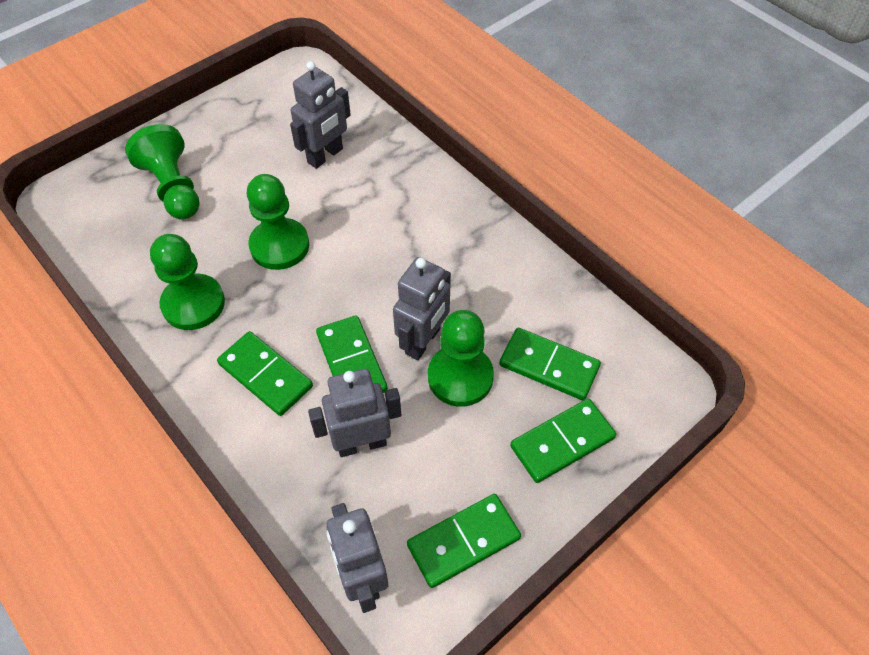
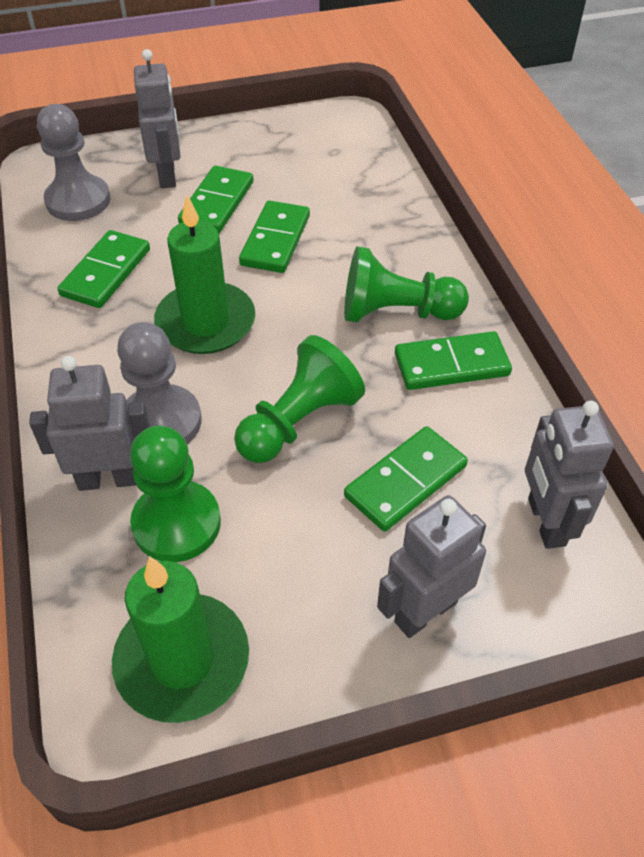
green candle: 0 -> 2
green pawn: 4 -> 3
grey pawn: 0 -> 2

